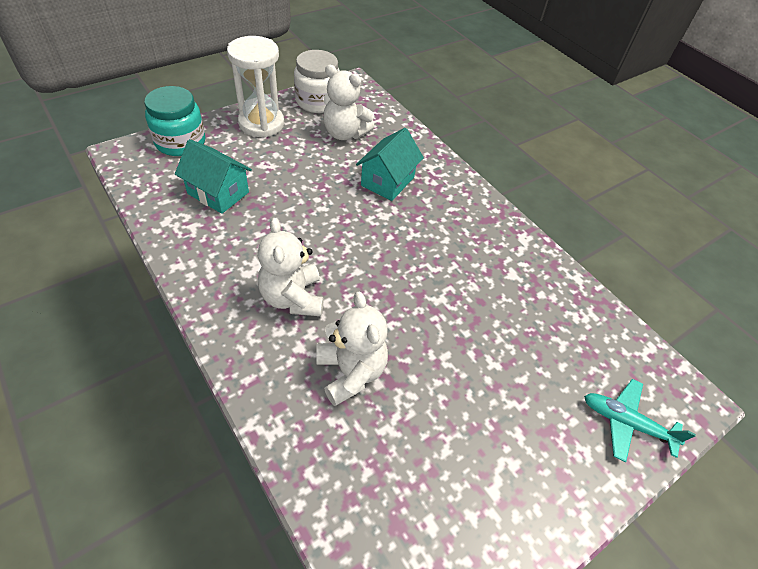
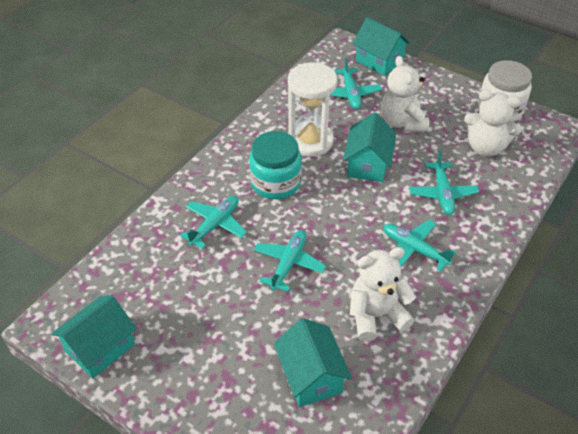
turquoise house: 2 -> 4
turquoise plane: 1 -> 5

